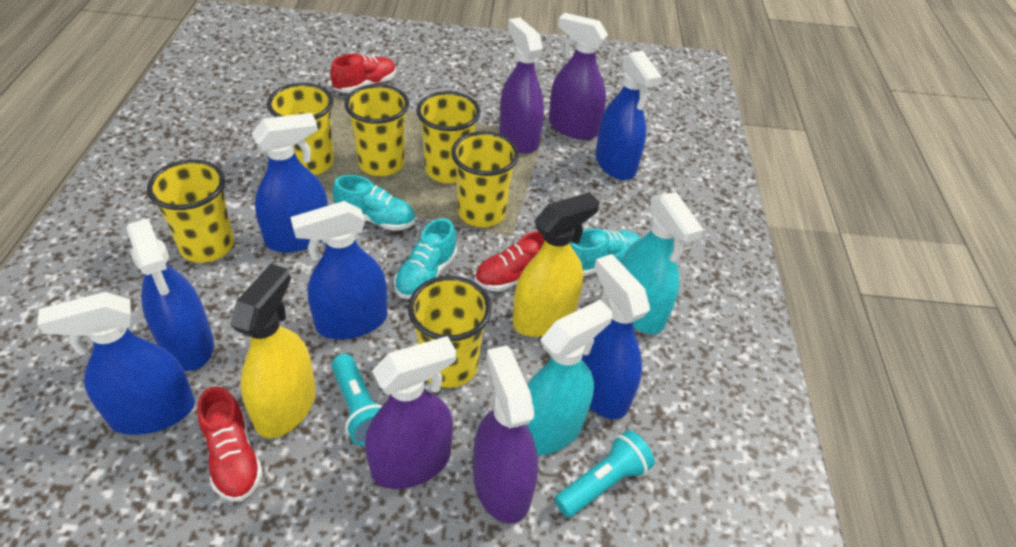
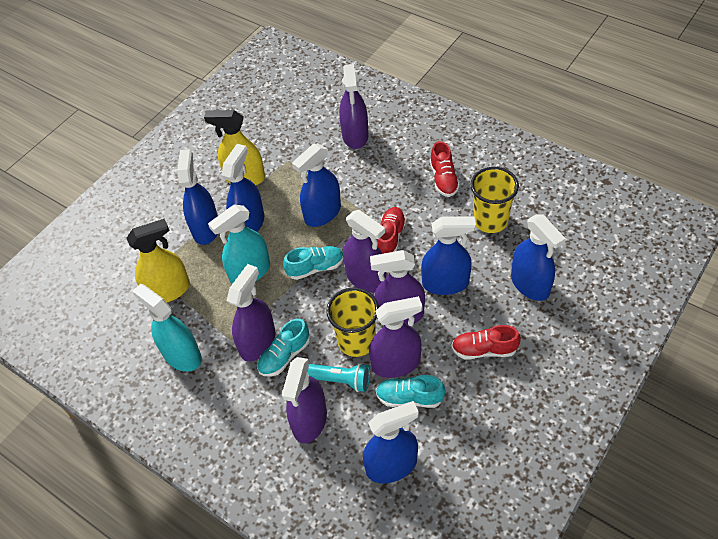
purple spray bottle: 4 -> 6
turquoise flashlight: 2 -> 1
yellow cup: 6 -> 2

